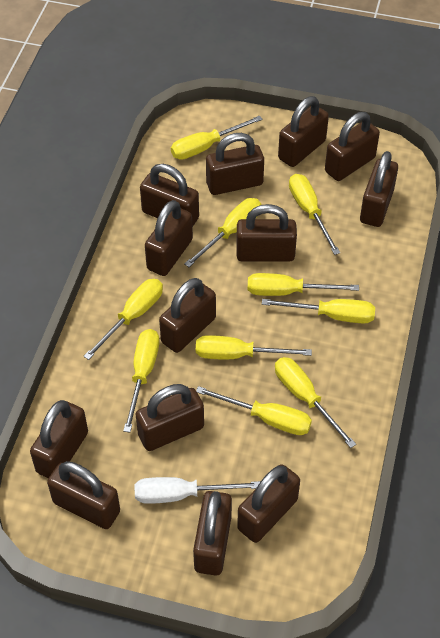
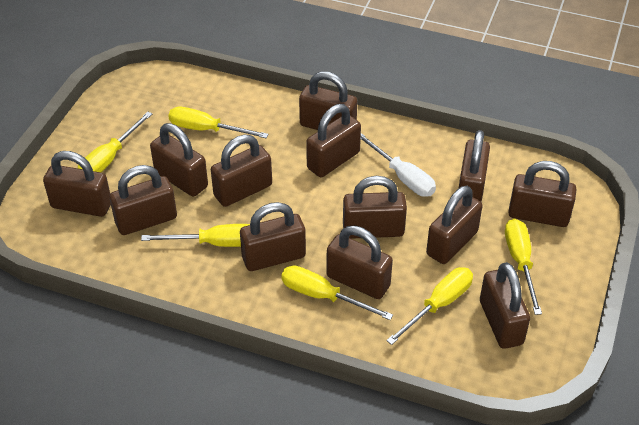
yellow screwdriver: 10 -> 6

